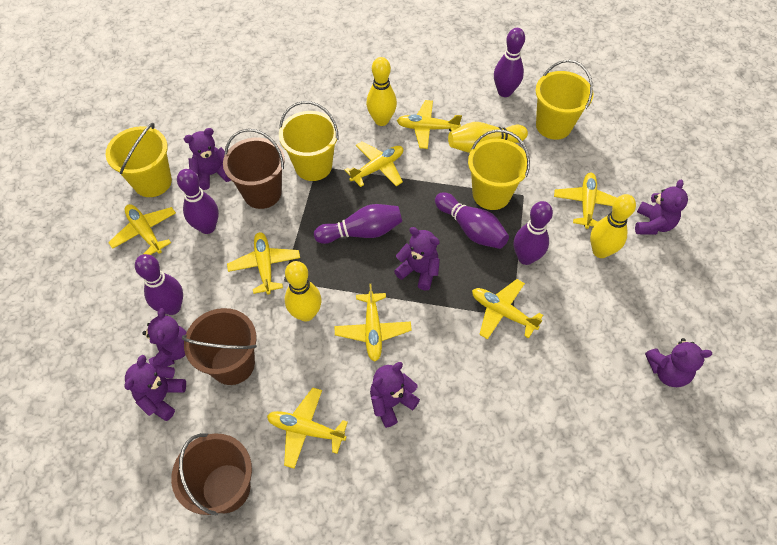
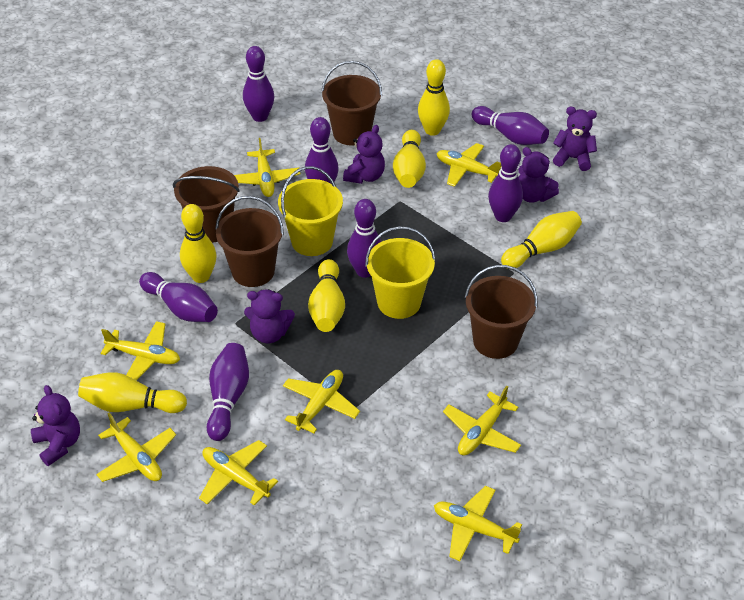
brown bucket: 3 -> 4
purple bowling pin: 6 -> 7
purple teddy bear: 7 -> 5
yellow bowling pin: 4 -> 6
yellow bucket: 4 -> 2

